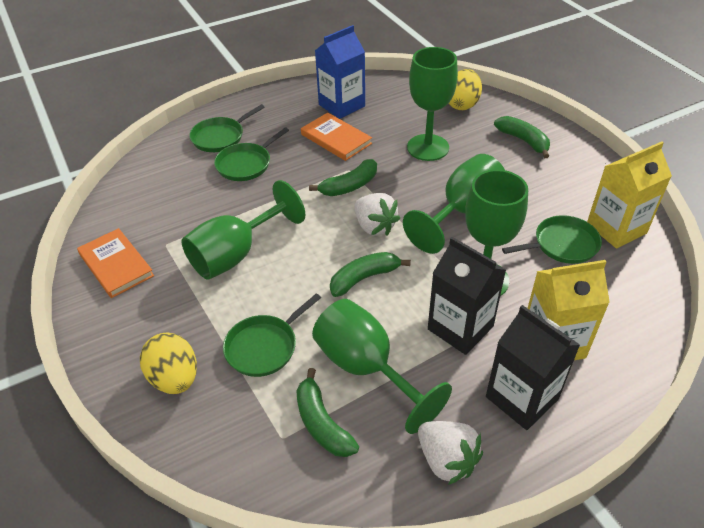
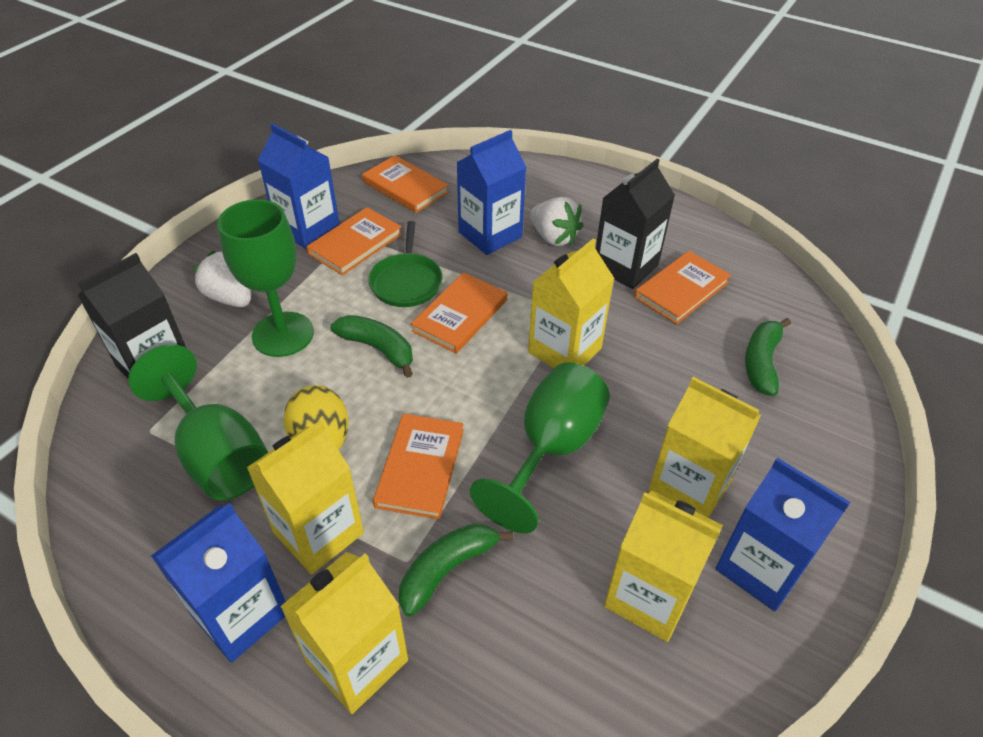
blue carton: 1 -> 4
green banana: 4 -> 3
green goblet: 5 -> 3
green pan: 4 -> 1
orange book: 2 -> 5
yellow carton: 2 -> 5
yellow egg: 2 -> 1

